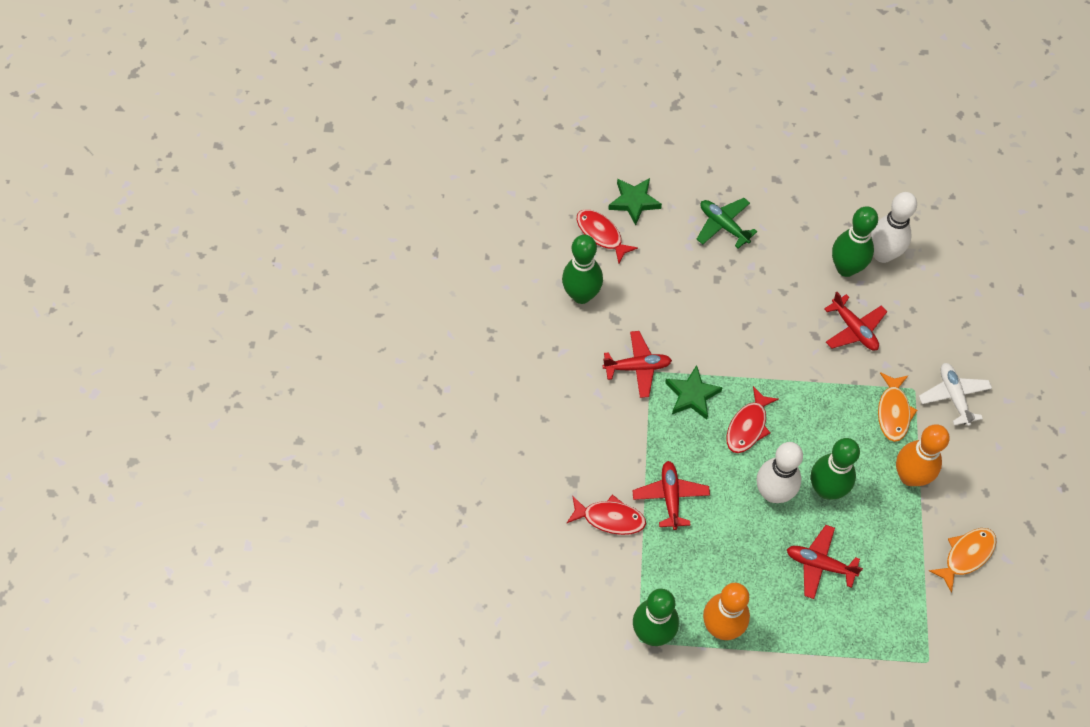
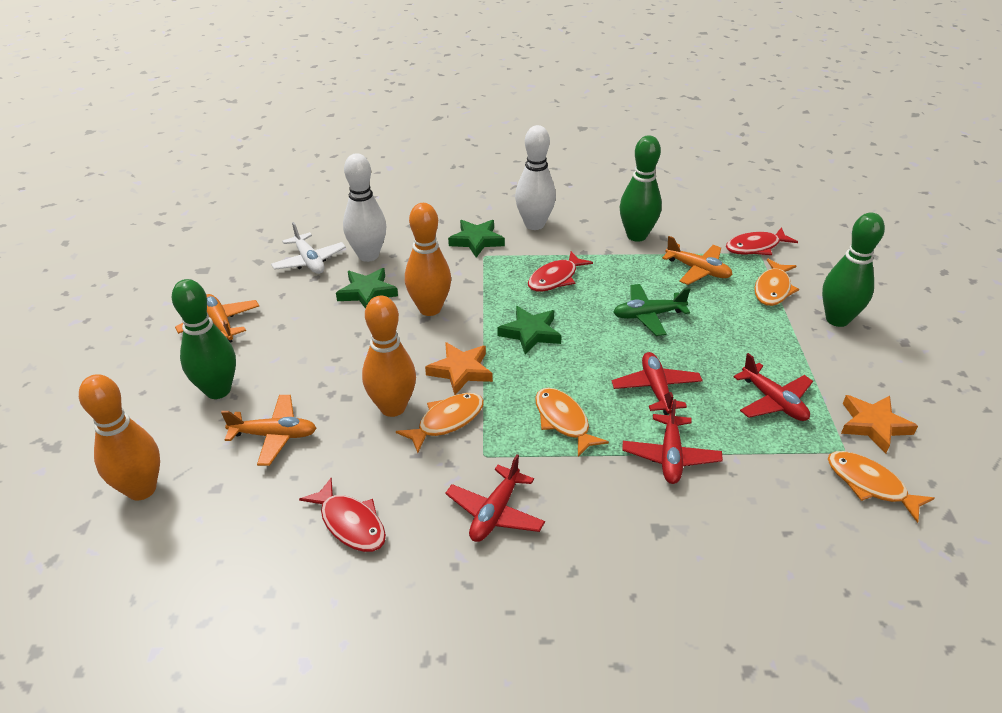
green bowling pin: 4 -> 3
green star: 2 -> 3
orange bowling pin: 2 -> 3
orange fish: 2 -> 4
orange plane: 0 -> 3
orange star: 0 -> 2

